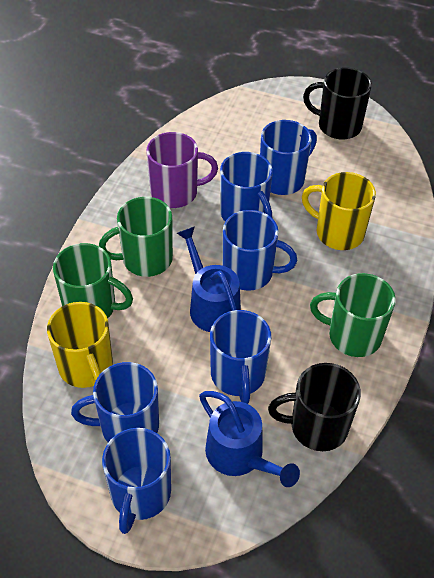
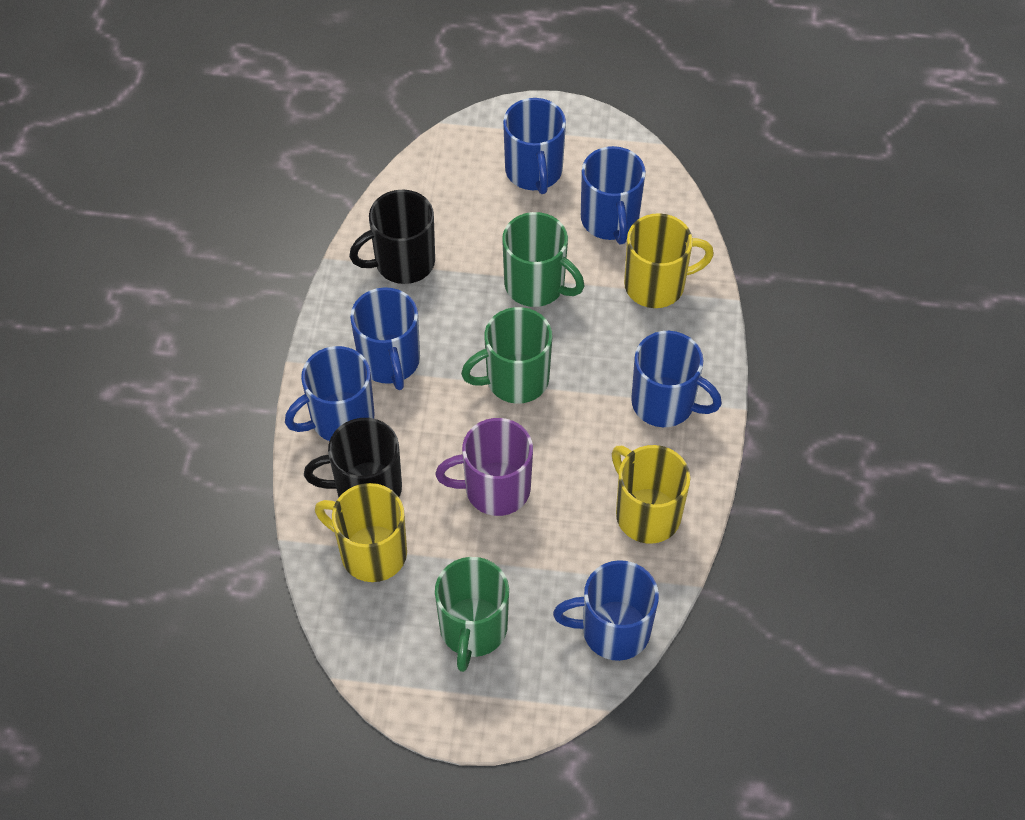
blue watering can: 2 -> 0
yellow mug: 2 -> 3

